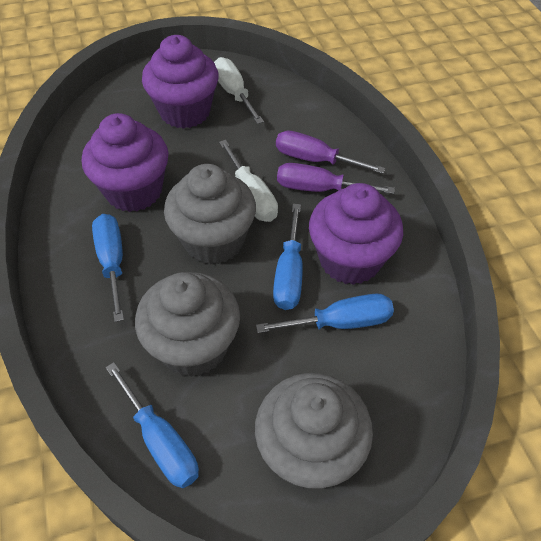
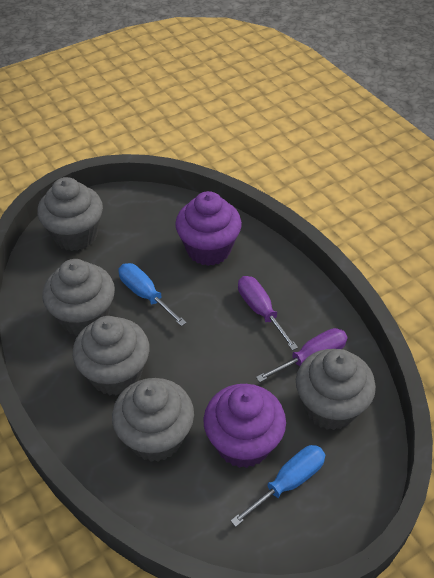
blue screwdriver: 4 -> 2
grey cupcake: 3 -> 5
purple cupcake: 3 -> 2
white screwdriver: 2 -> 0

